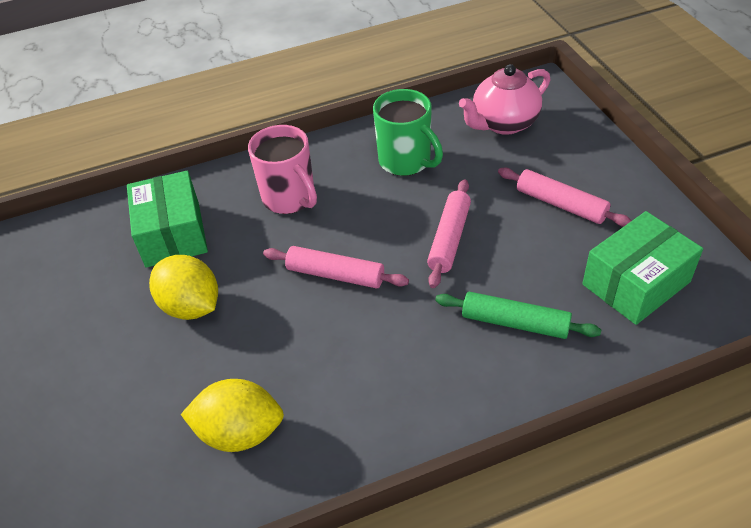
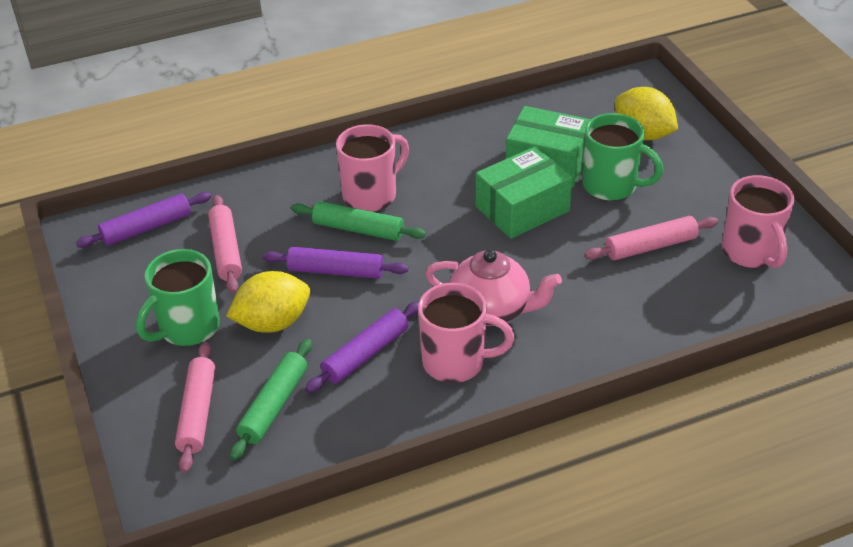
green mug: 1 -> 2
green rolling pin: 1 -> 2
pink mug: 1 -> 3
purple rolling pin: 0 -> 3

